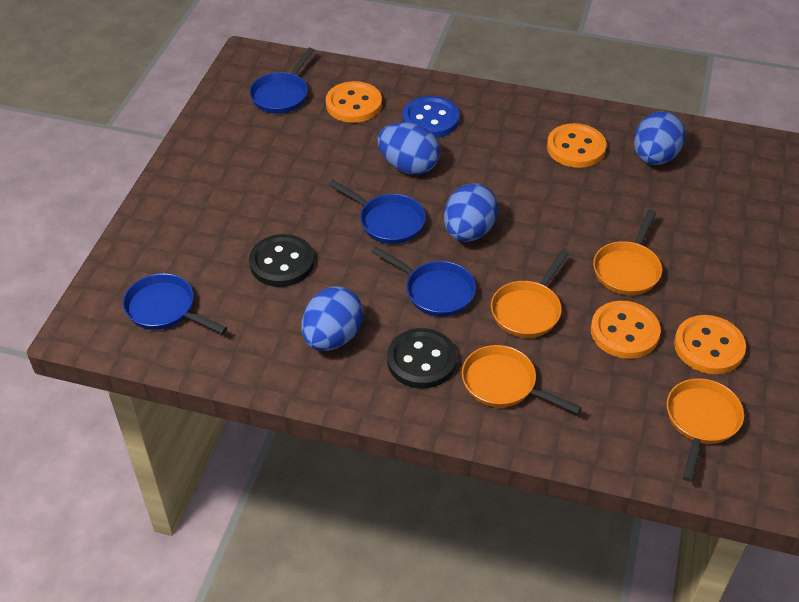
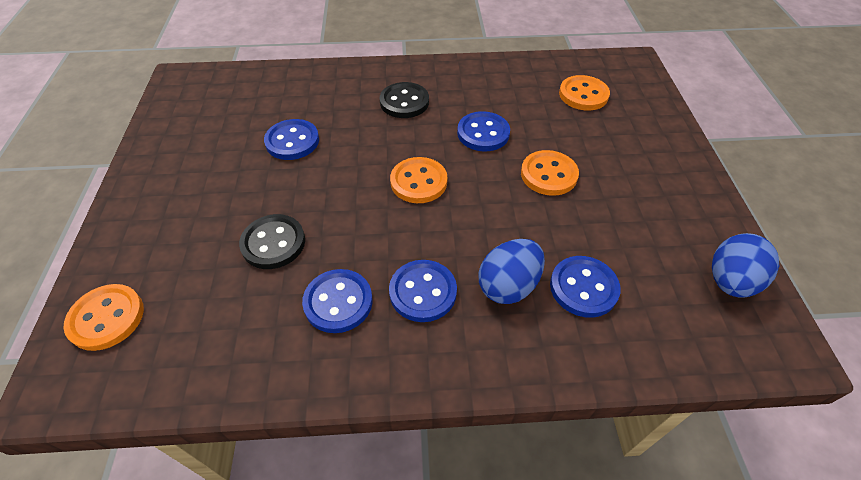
blue button: 1 -> 5
blue egg: 4 -> 2
blue pan: 4 -> 0
orange pan: 4 -> 0

